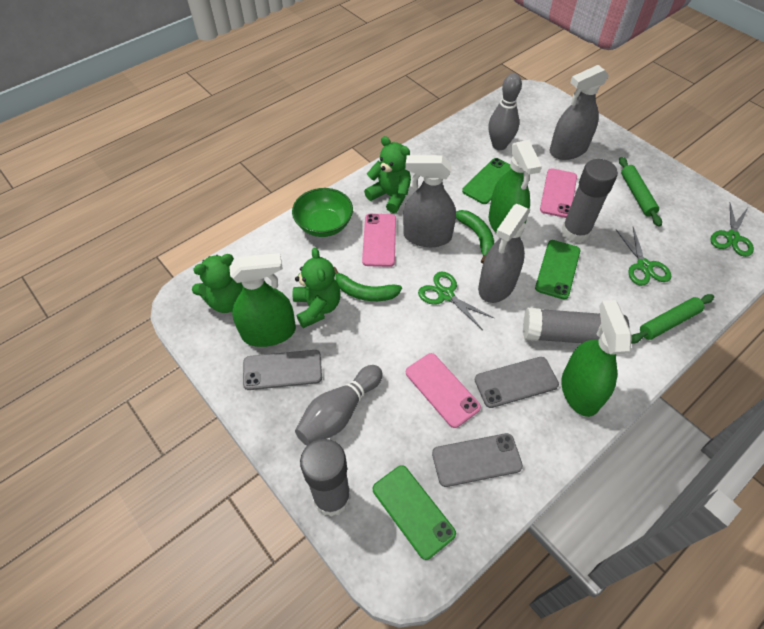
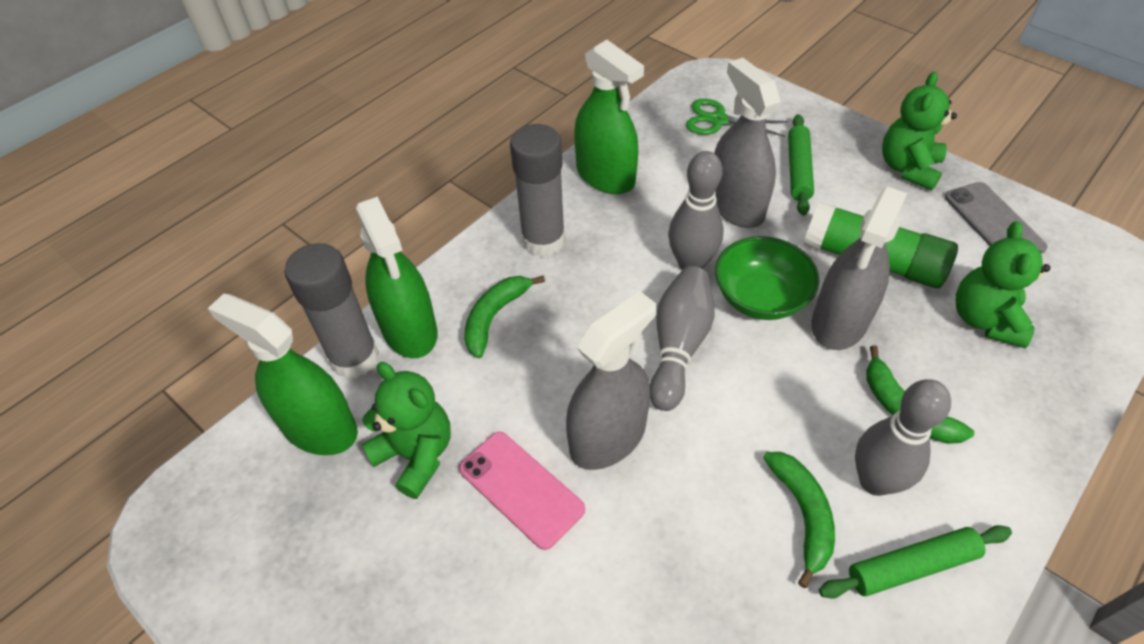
green banana: 2 -> 3
green glue stick: 0 -> 1
green phone: 3 -> 0
green scissors: 3 -> 1
grey bowling pin: 2 -> 3
grey glue stick: 3 -> 2
grey phone: 3 -> 1
pink phone: 3 -> 1

